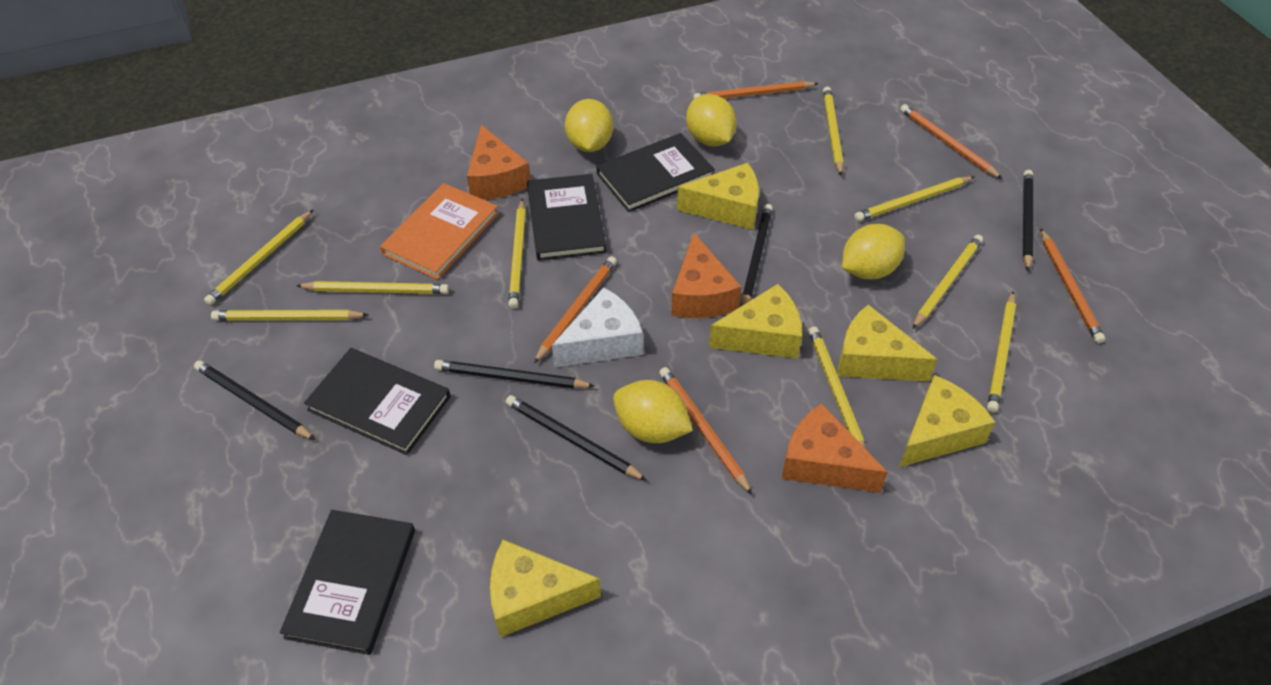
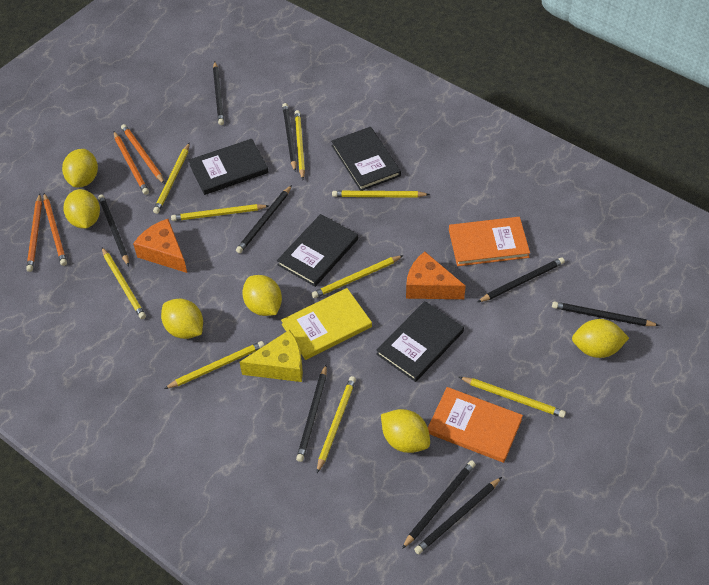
black pencil: 5 -> 9
orange book: 1 -> 2
orange cheese: 3 -> 2
orange pencil: 5 -> 4
white cheese: 1 -> 0
yellow book: 0 -> 1
yellow cheese: 5 -> 1
yellow lemon: 4 -> 6

